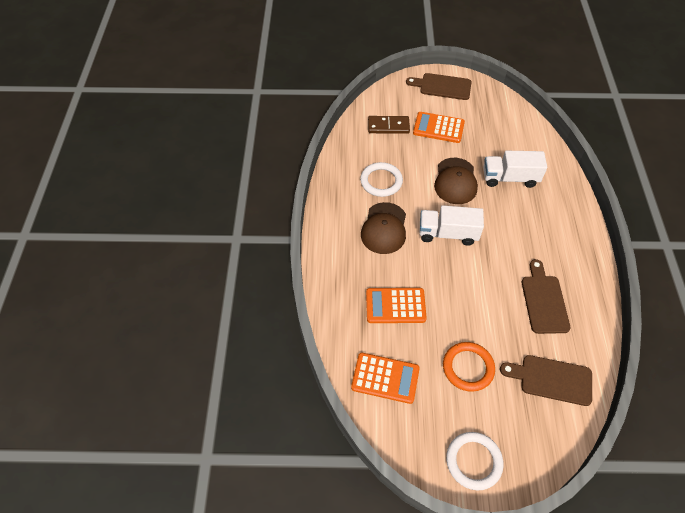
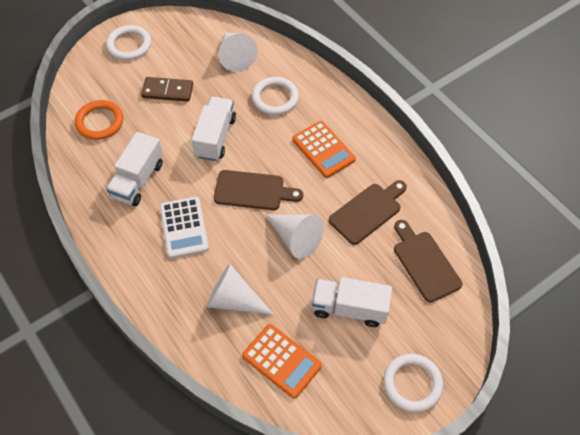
brown cap: 2 -> 0
orange calculator: 3 -> 2
white calculator: 0 -> 1
white cone: 0 -> 3
white ring: 2 -> 3
white truck: 2 -> 3

